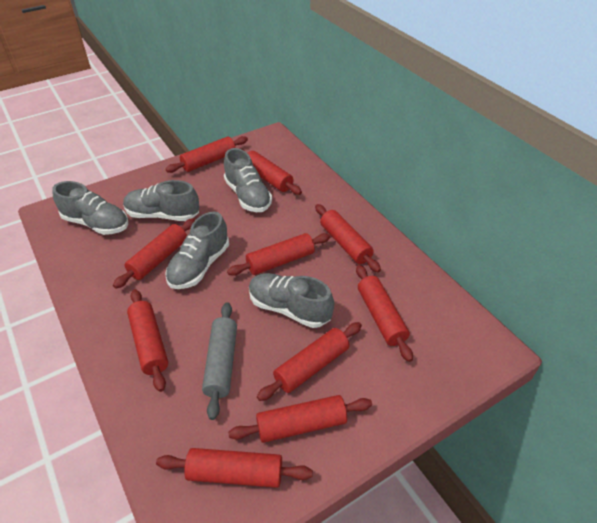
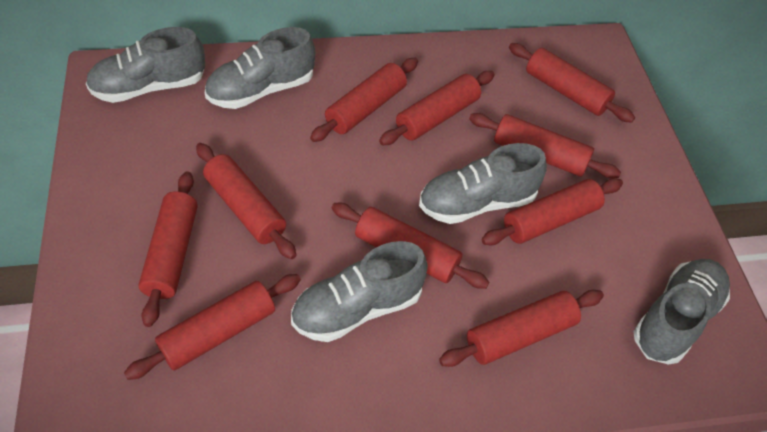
grey rolling pin: 1 -> 0

